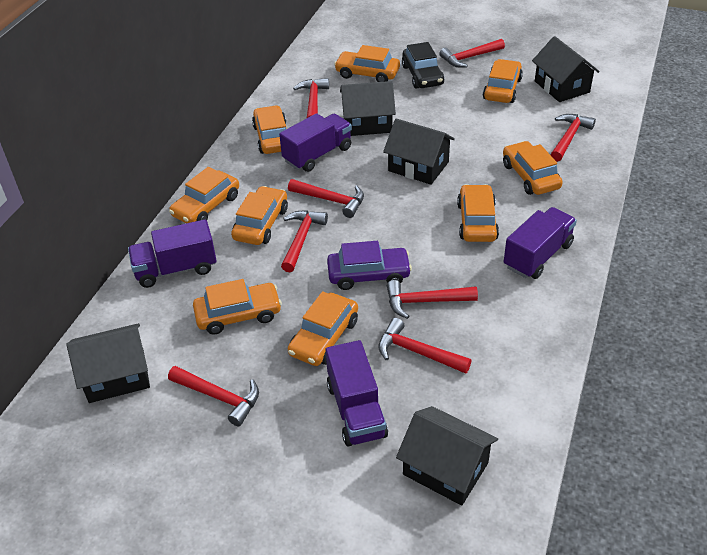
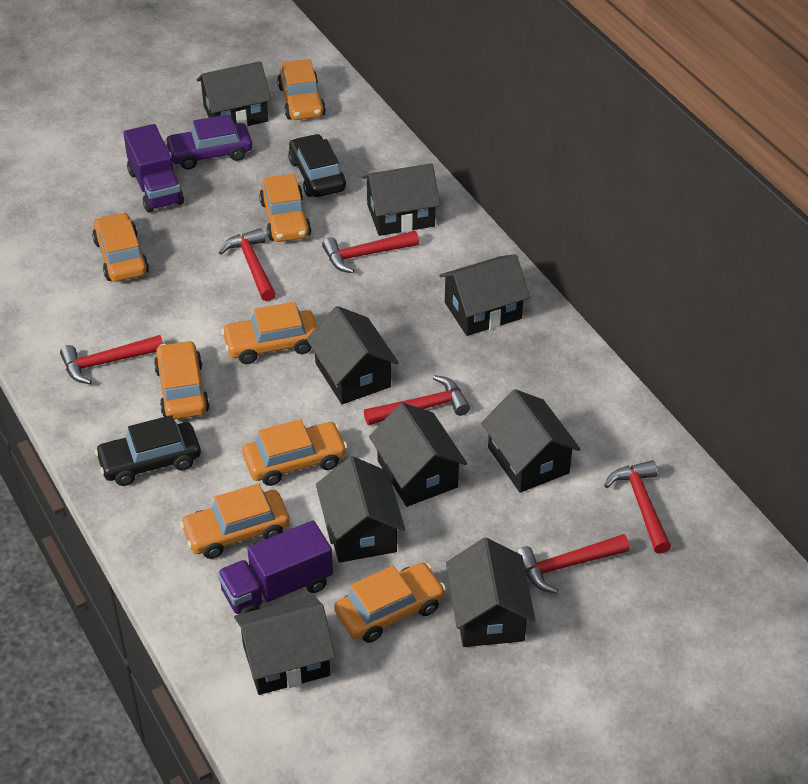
black car: 1 -> 2
black house: 5 -> 9
orange car: 9 -> 8
purple truck: 4 -> 2
red hammer: 8 -> 6

